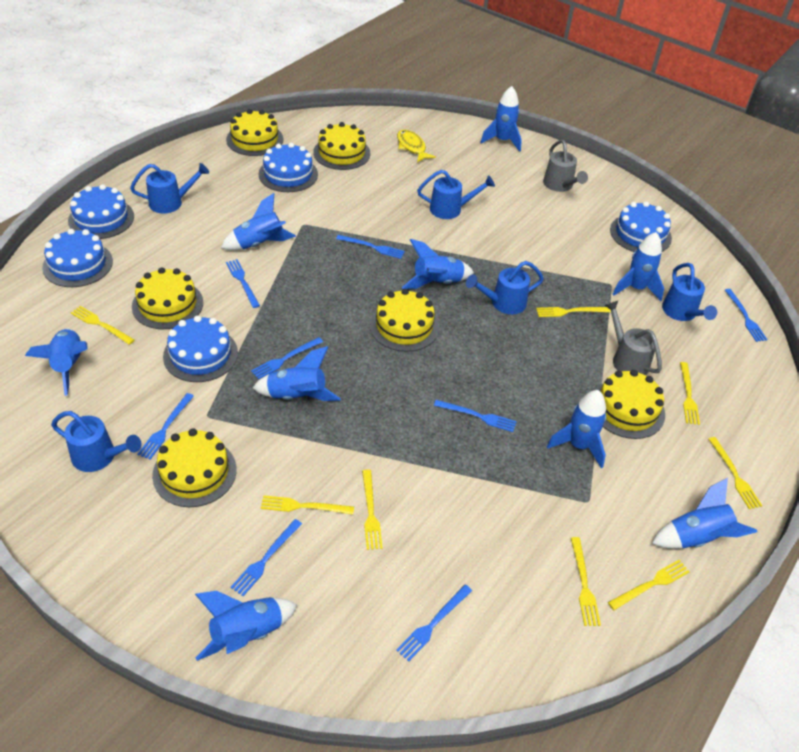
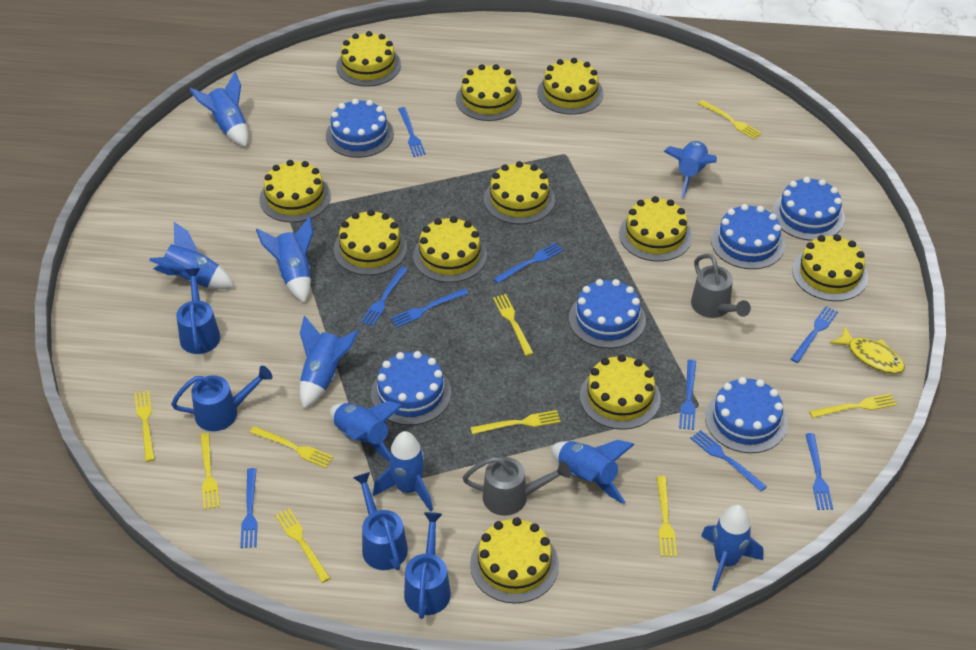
blue cake: 5 -> 6
blue fork: 8 -> 9
blue watering can: 5 -> 4
yellow cake: 6 -> 11
yellow fork: 8 -> 9

